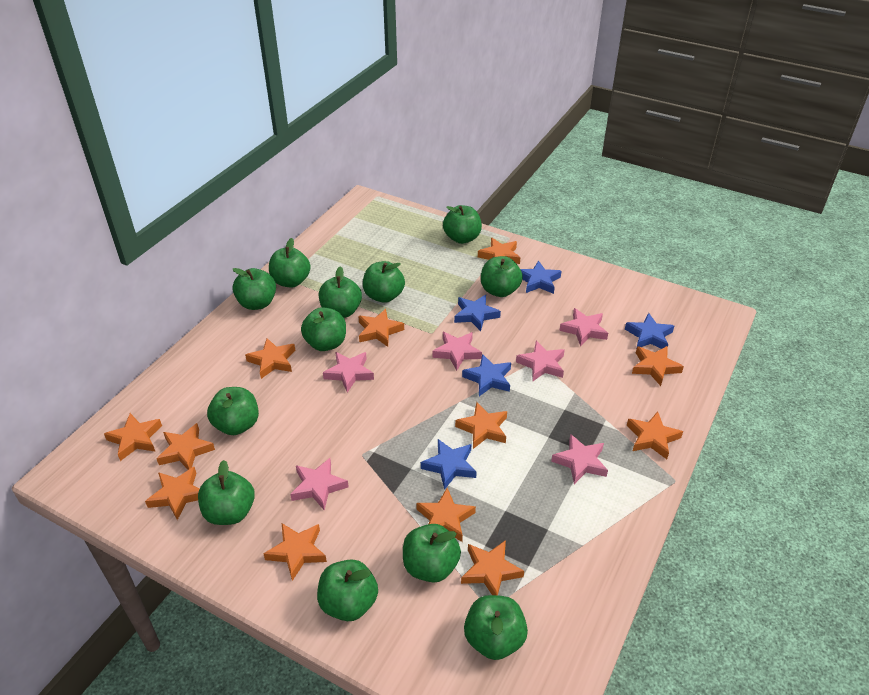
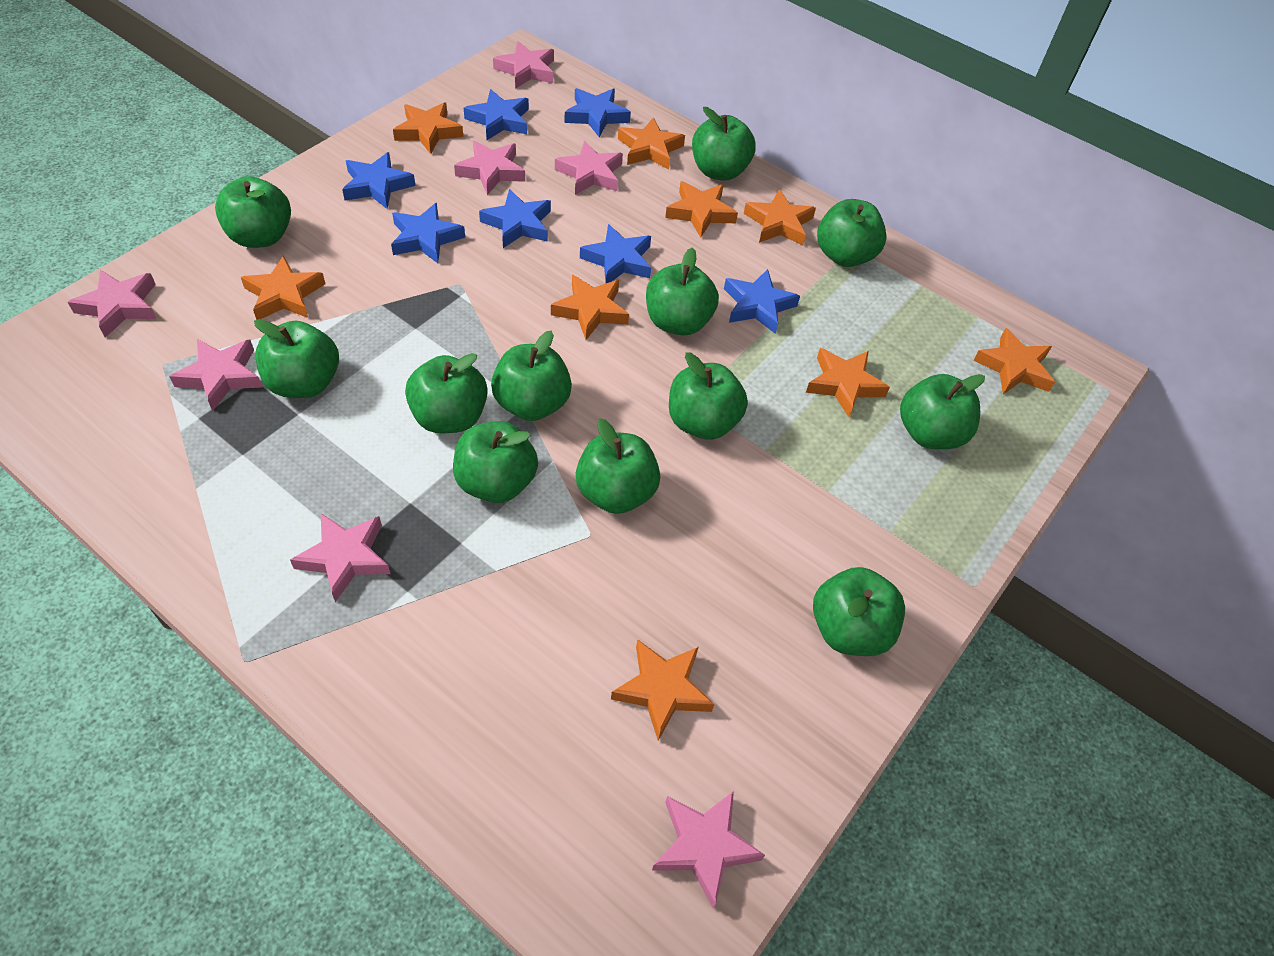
blue star: 5 -> 7
orange star: 12 -> 9
pink star: 6 -> 7

